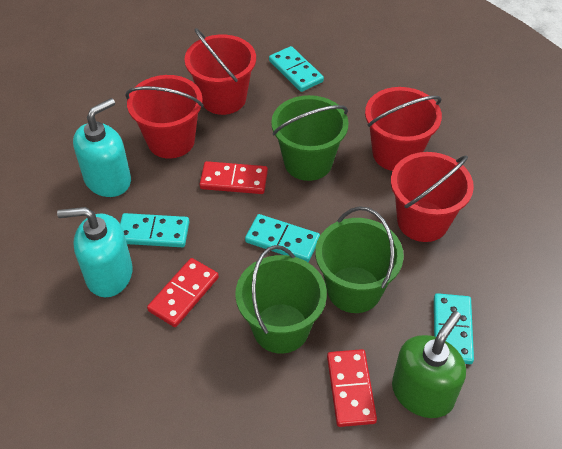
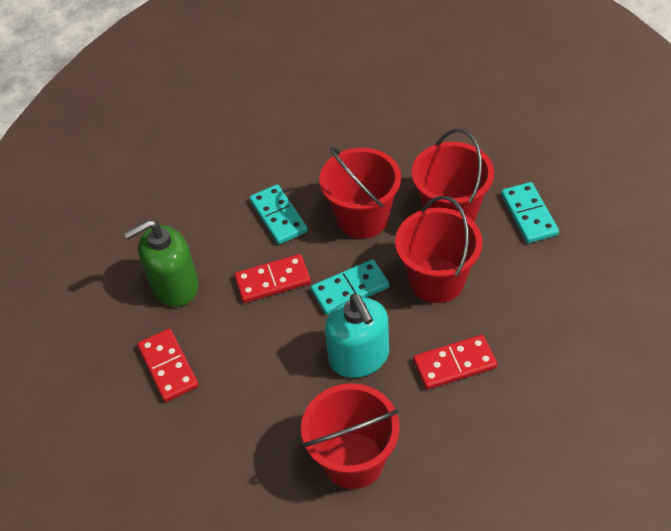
green bucket: 3 -> 0
turquoise domino: 4 -> 3
turquoise soap dispenser: 2 -> 1

